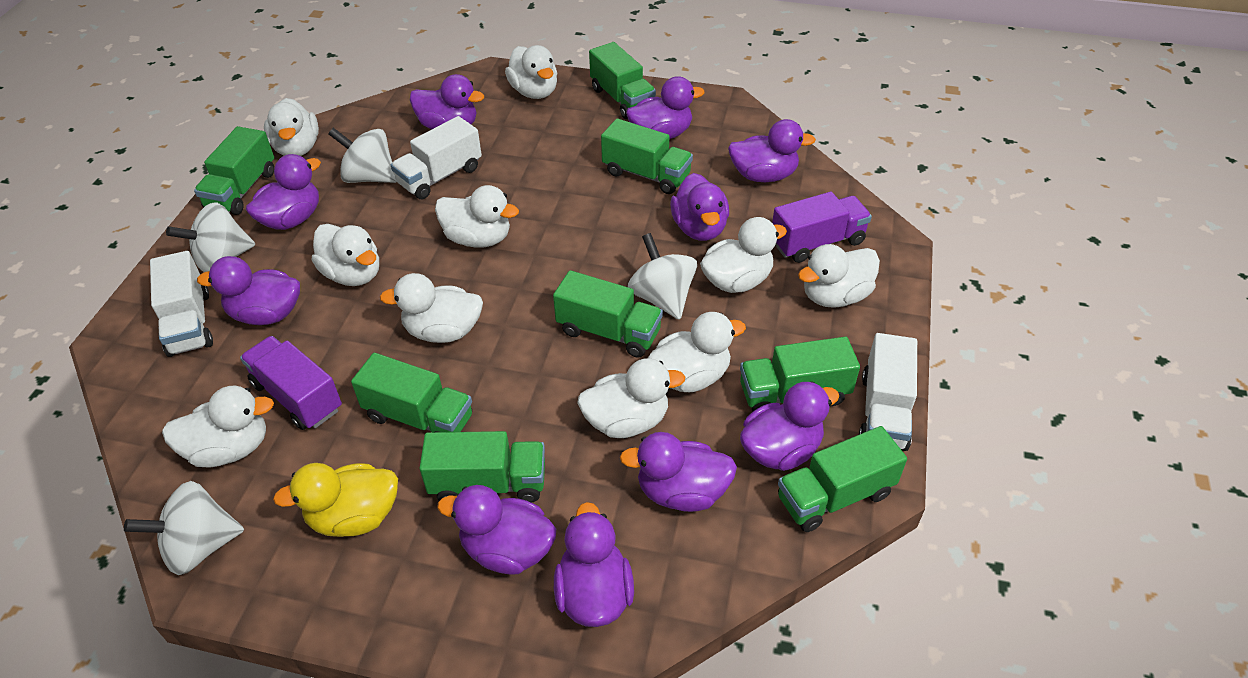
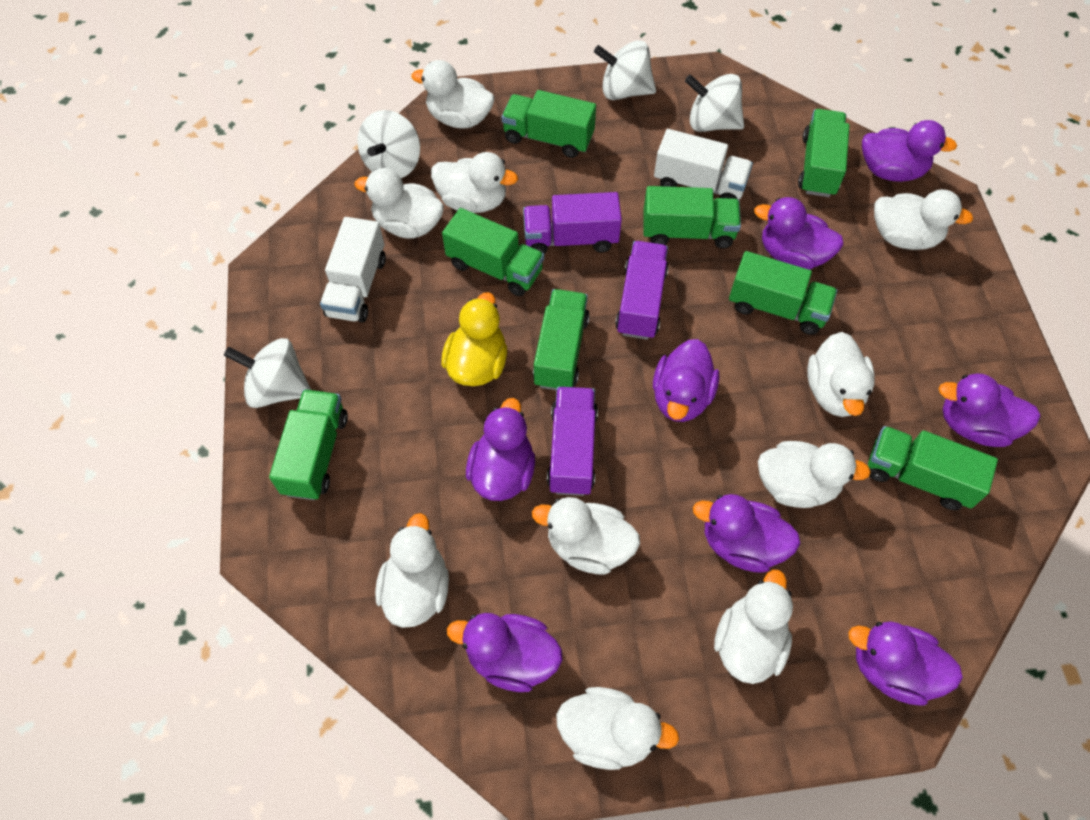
purple duck: 10 -> 8
purple truck: 2 -> 3
white truck: 3 -> 2

